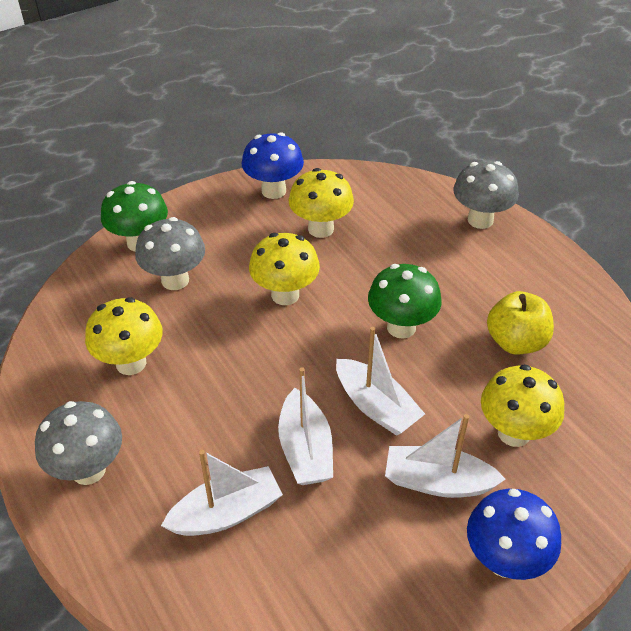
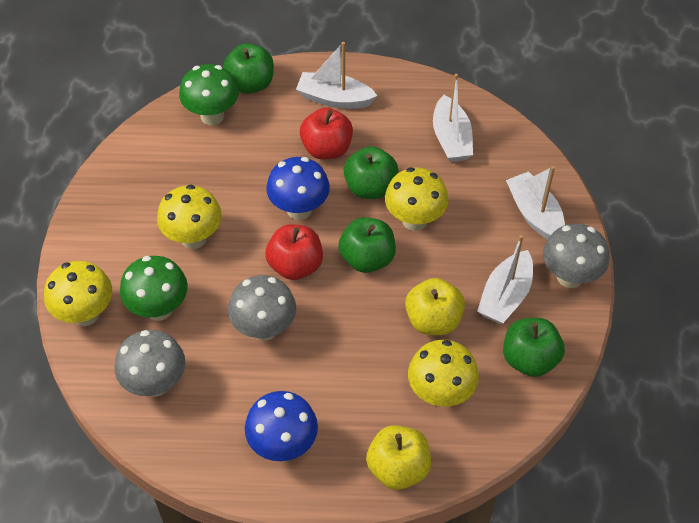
green apple: 0 -> 4
red apple: 0 -> 2
yellow apple: 1 -> 2

